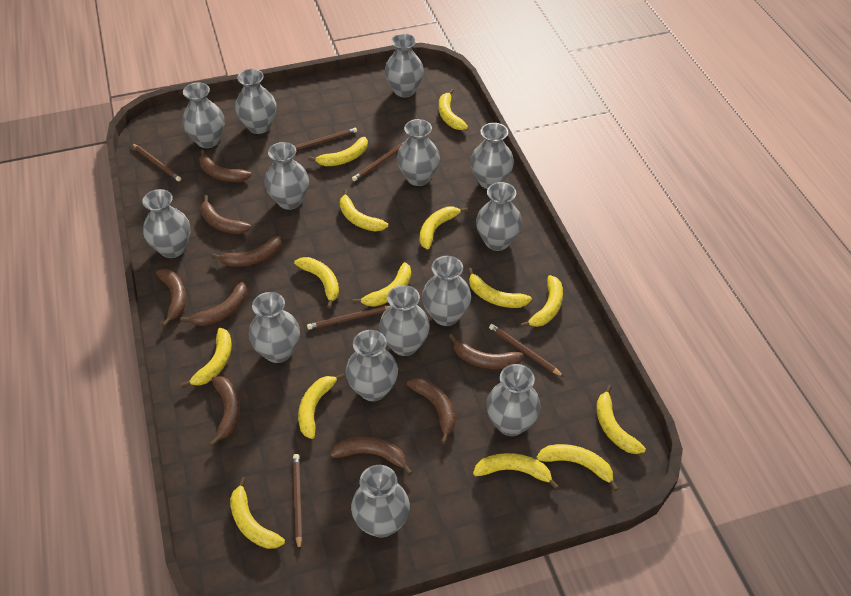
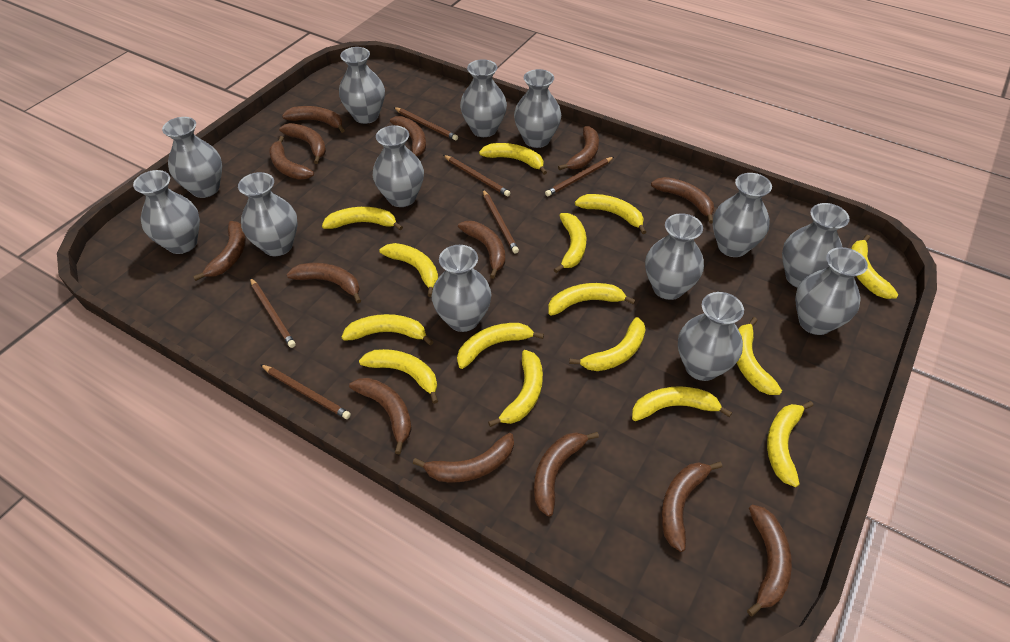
brown banana: 9 -> 14
grey vase: 14 -> 13
yellow banana: 14 -> 15

